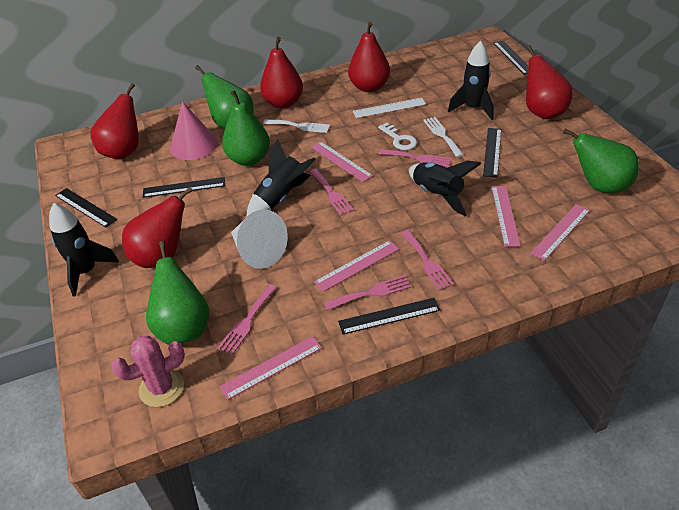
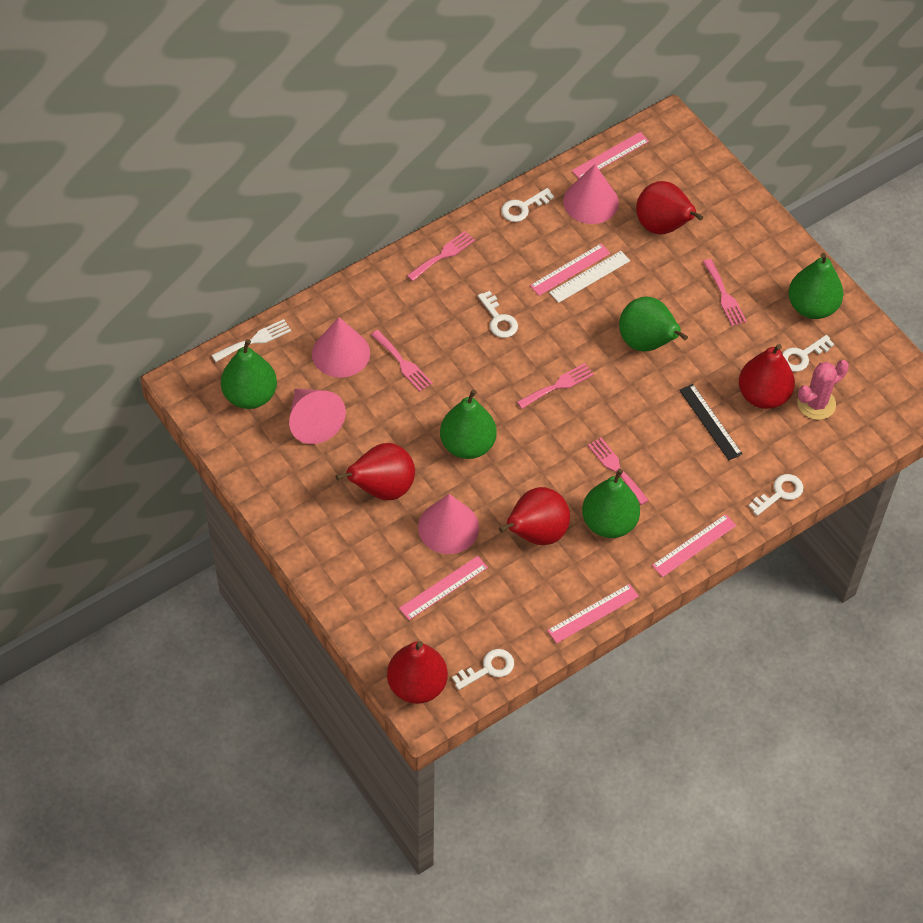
black rocket: 4 -> 0
black ruler: 5 -> 1
green pear: 4 -> 5
pink cone: 1 -> 4
white cone: 1 -> 0
white fork: 2 -> 1
white key: 1 -> 5

